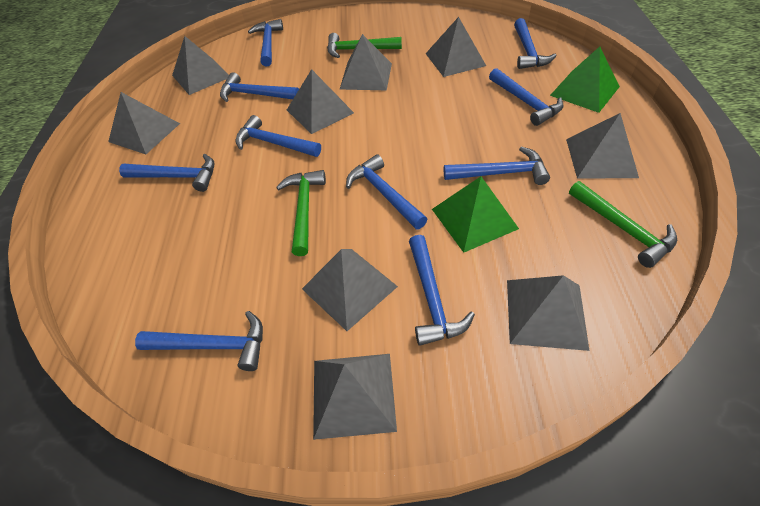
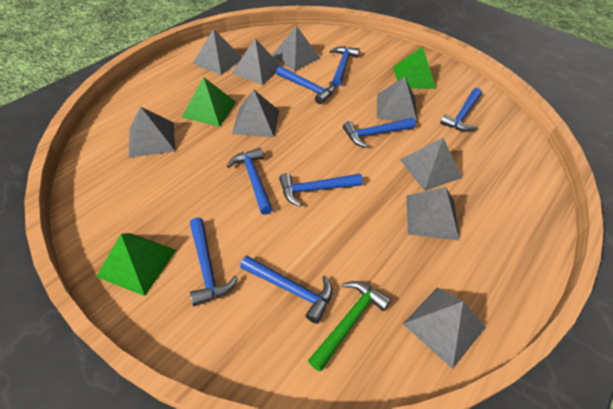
blue hammer: 10 -> 8
green hammer: 3 -> 1
green pyramid: 2 -> 3

